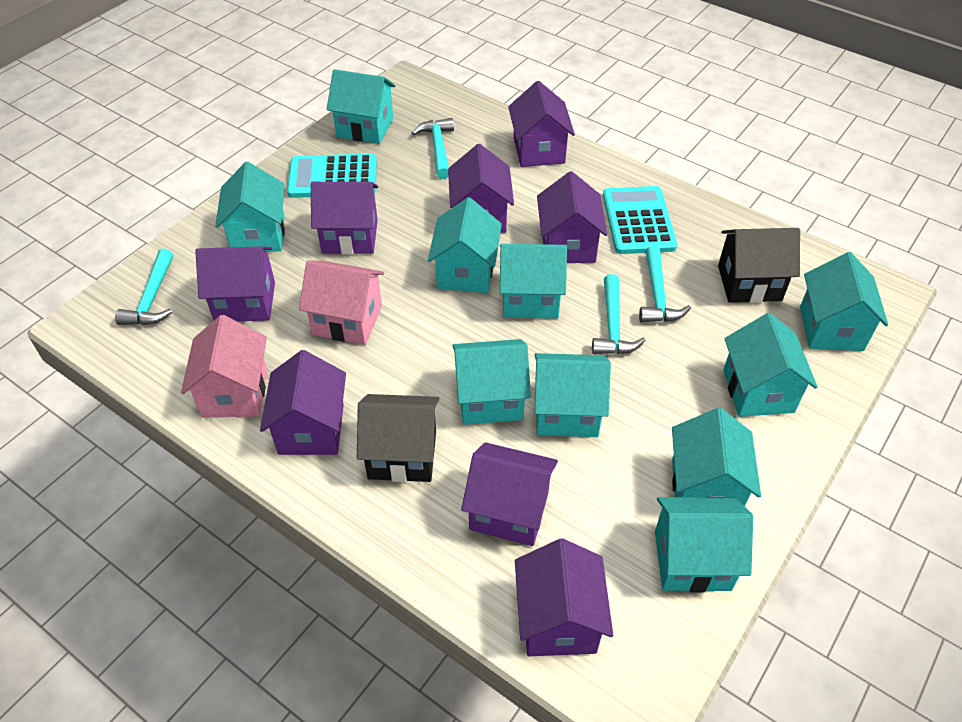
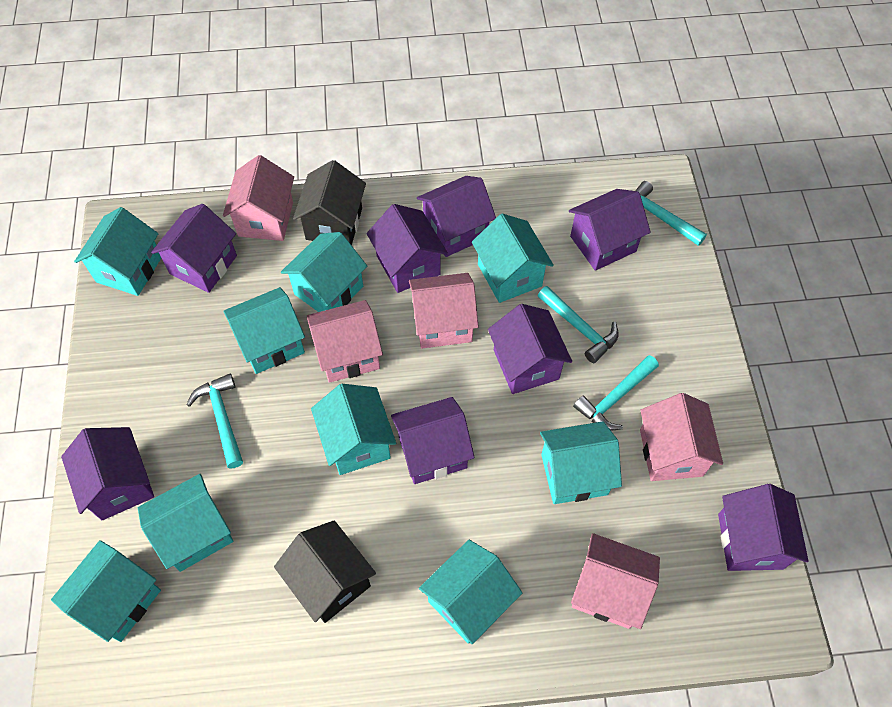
pink house: 2 -> 5
turquoise calculator: 2 -> 0
turquoise house: 10 -> 9

